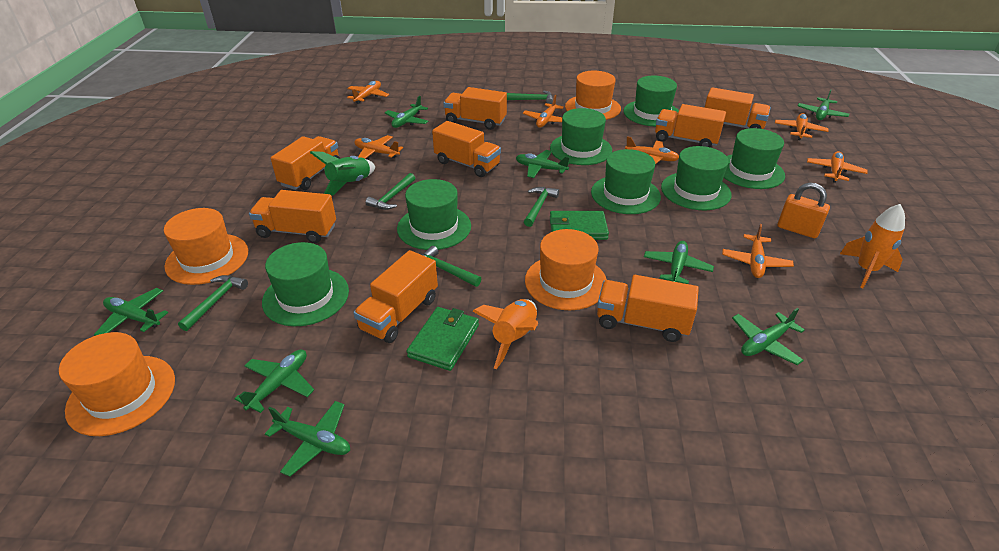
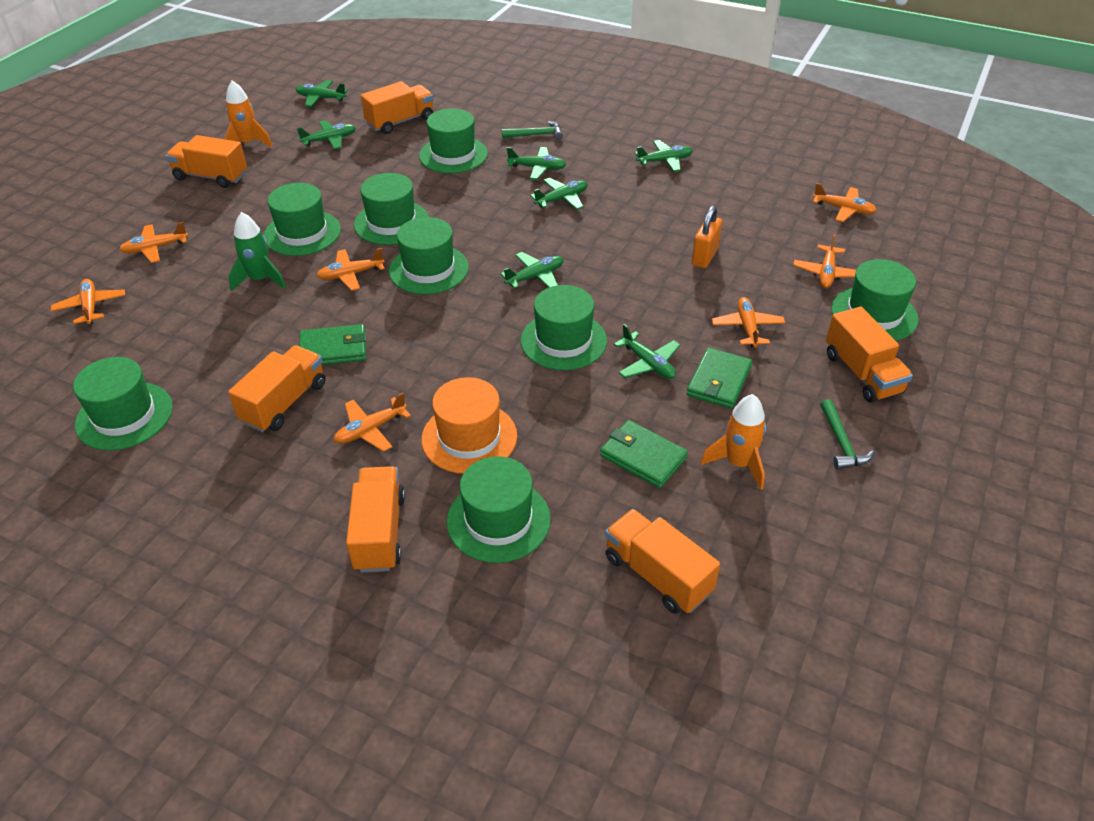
green hammer: 5 -> 2
green hat: 7 -> 8
green plane: 8 -> 7
green wallet: 2 -> 3
orange hat: 4 -> 1
orange truck: 8 -> 6

